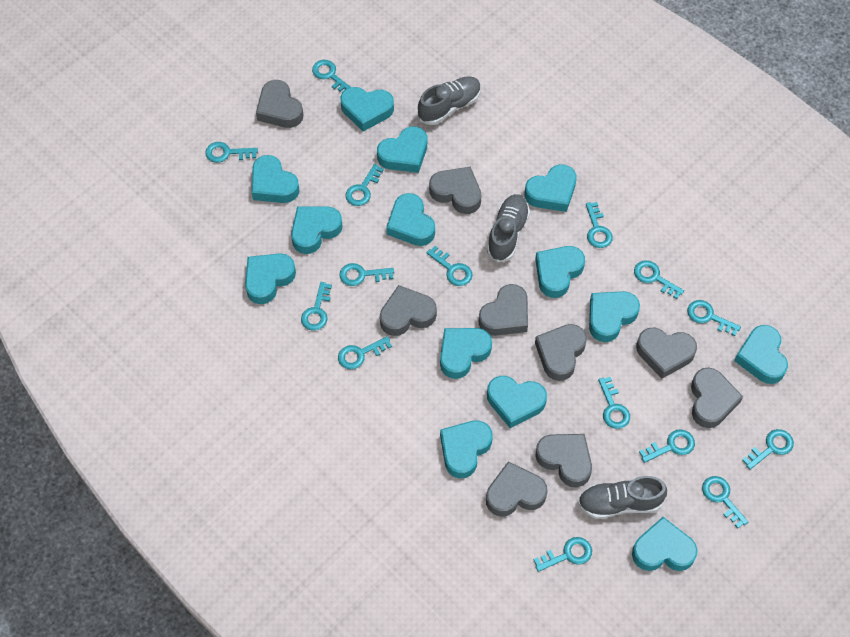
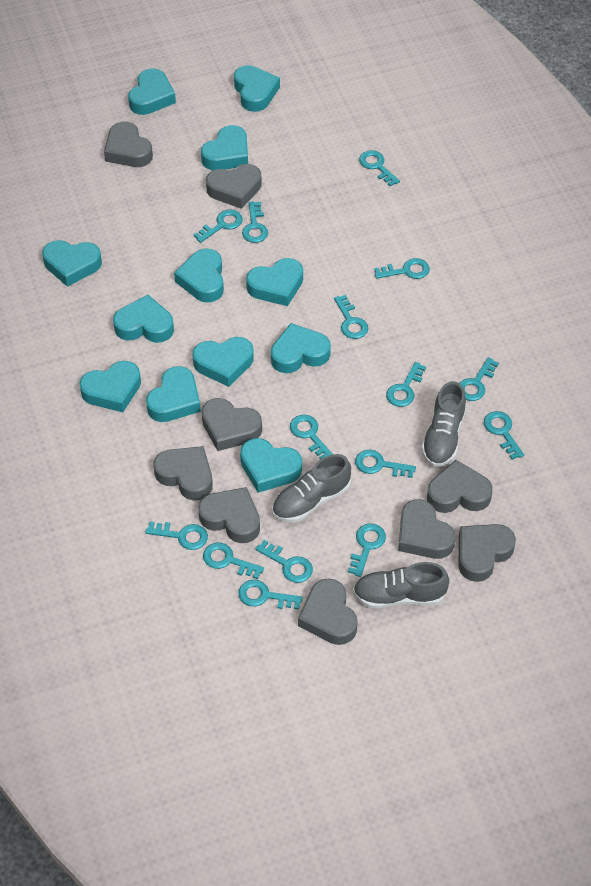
turquoise heart: 14 -> 12

